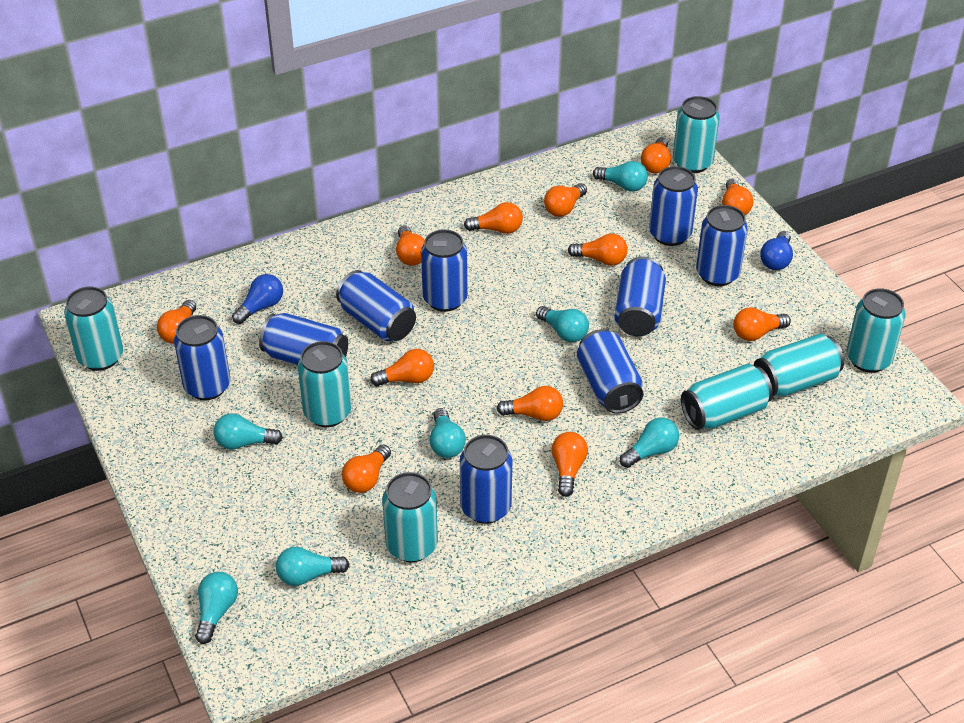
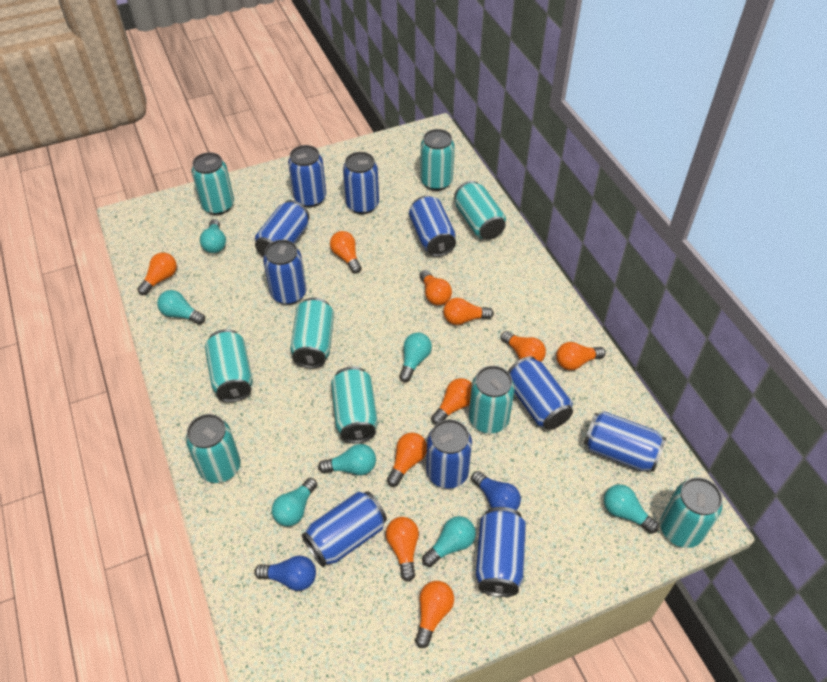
blue can: 9 -> 10
orange light bulb: 12 -> 10
turquoise can: 7 -> 9

